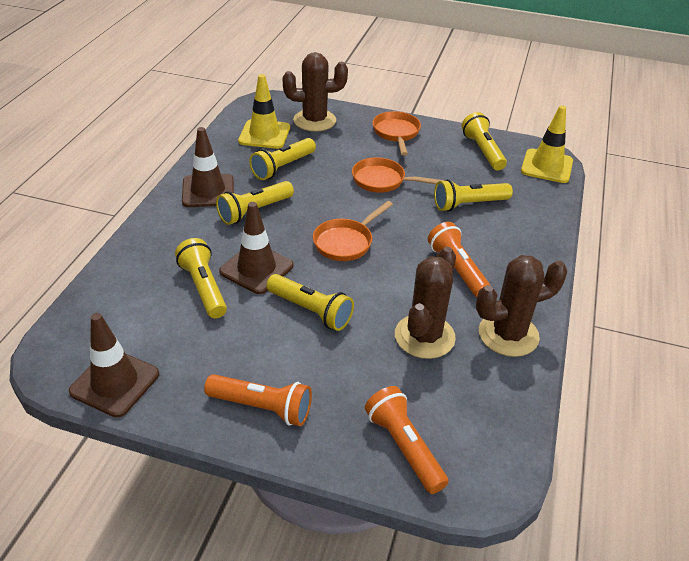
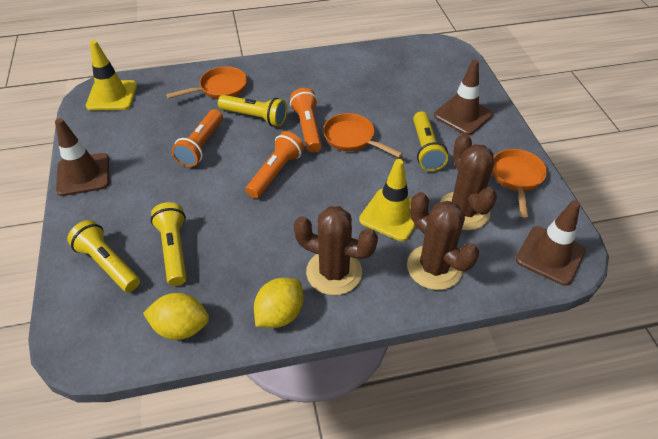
yellow flashlight: 6 -> 4
yellow lemon: 0 -> 2

